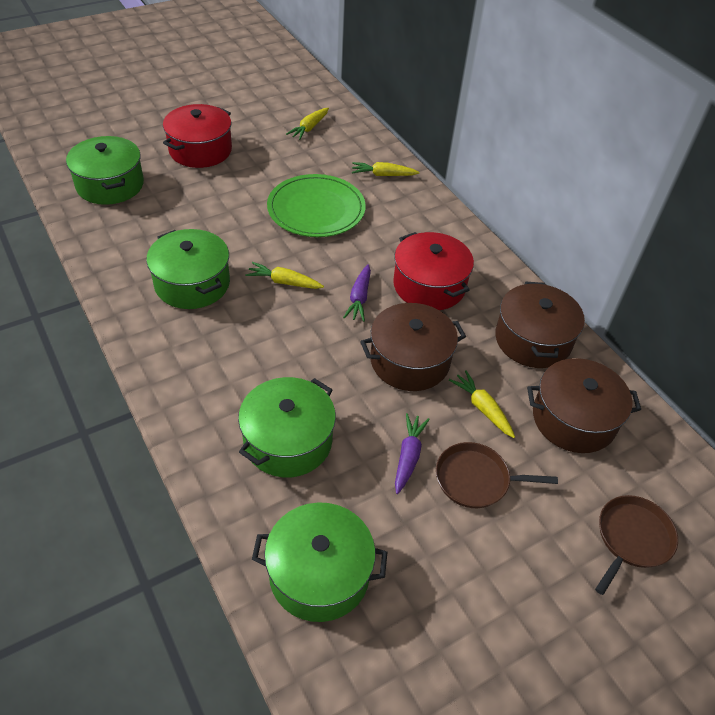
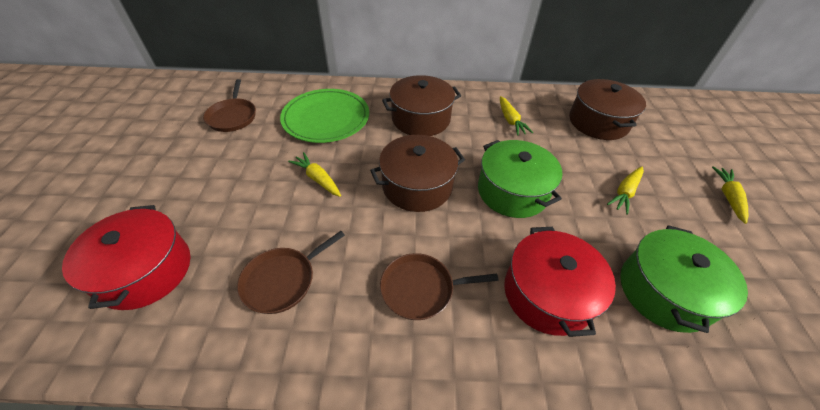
brown pan: 2 -> 3
green pot: 4 -> 2
purple carrot: 2 -> 0

